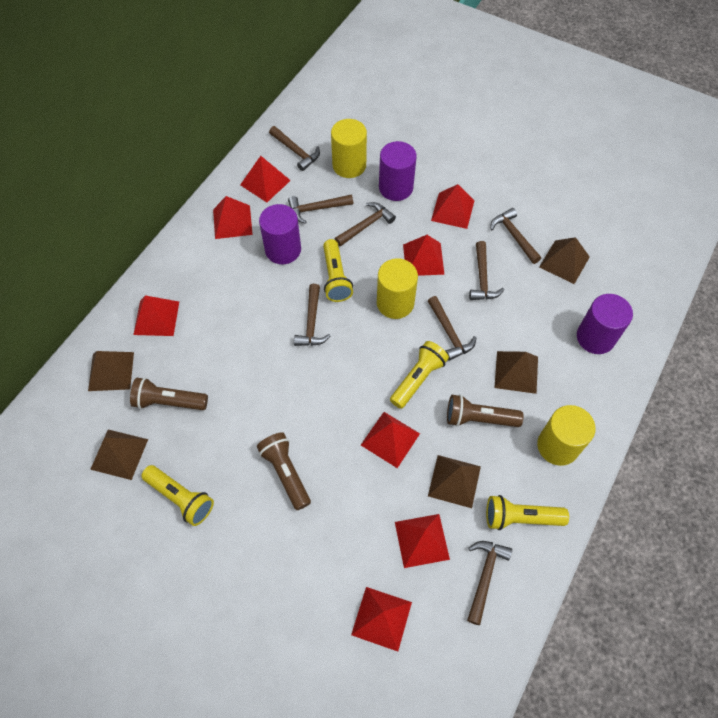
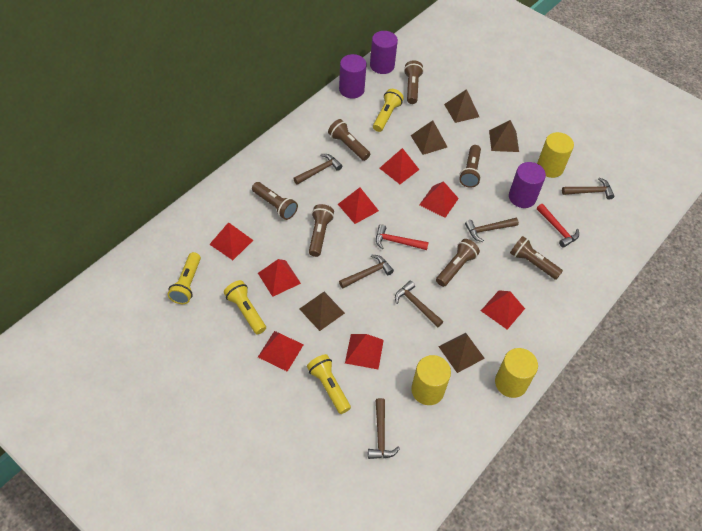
brown flashlight: 3 -> 7
brown hammer: 8 -> 6
red hammer: 0 -> 2

